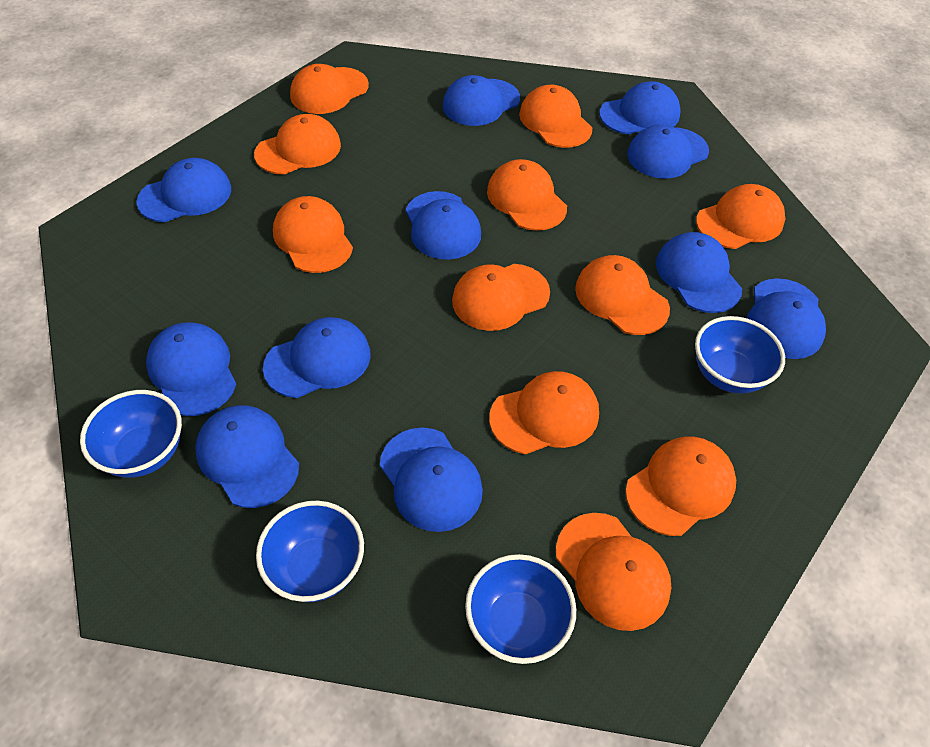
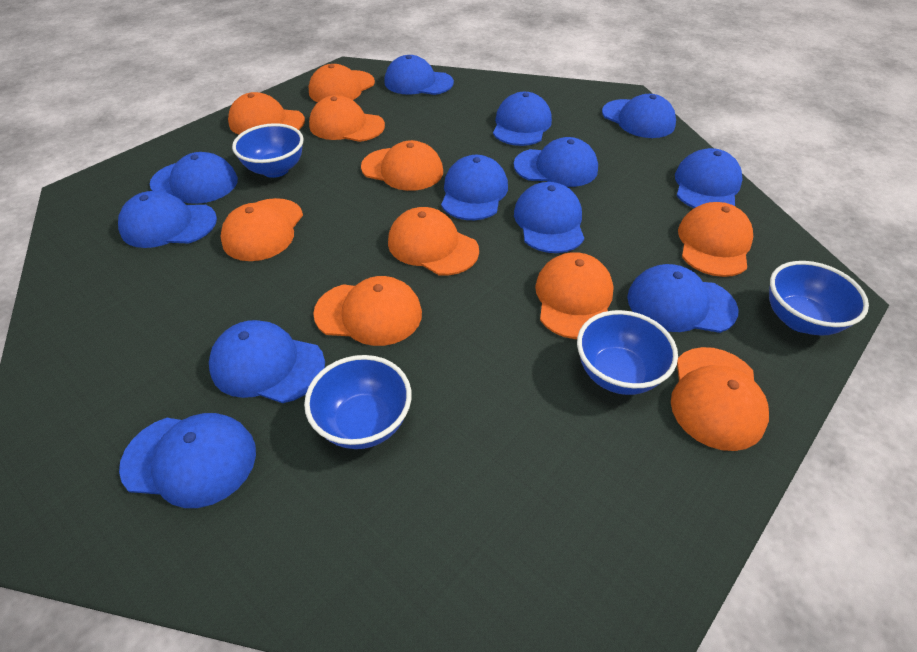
blue cap: 11 -> 12
orange cap: 11 -> 10

